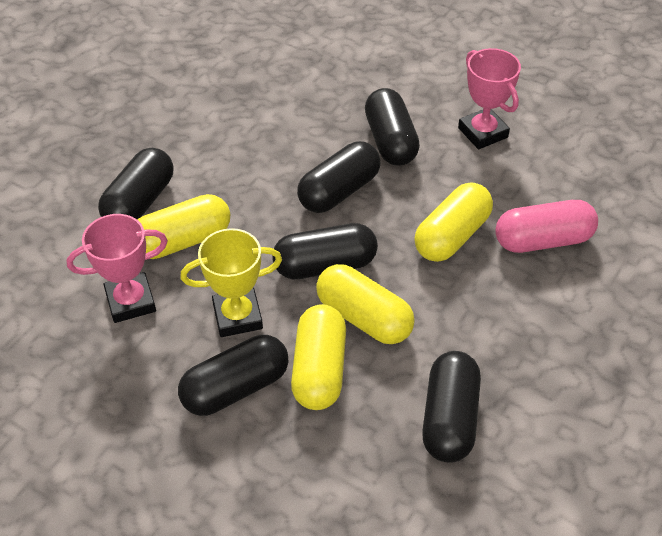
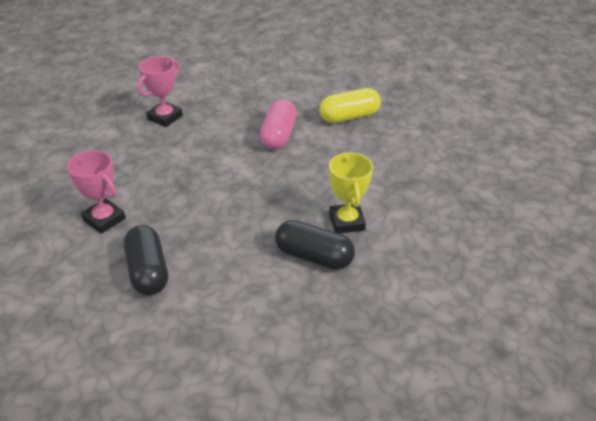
black capsule: 6 -> 2
yellow capsule: 4 -> 1

